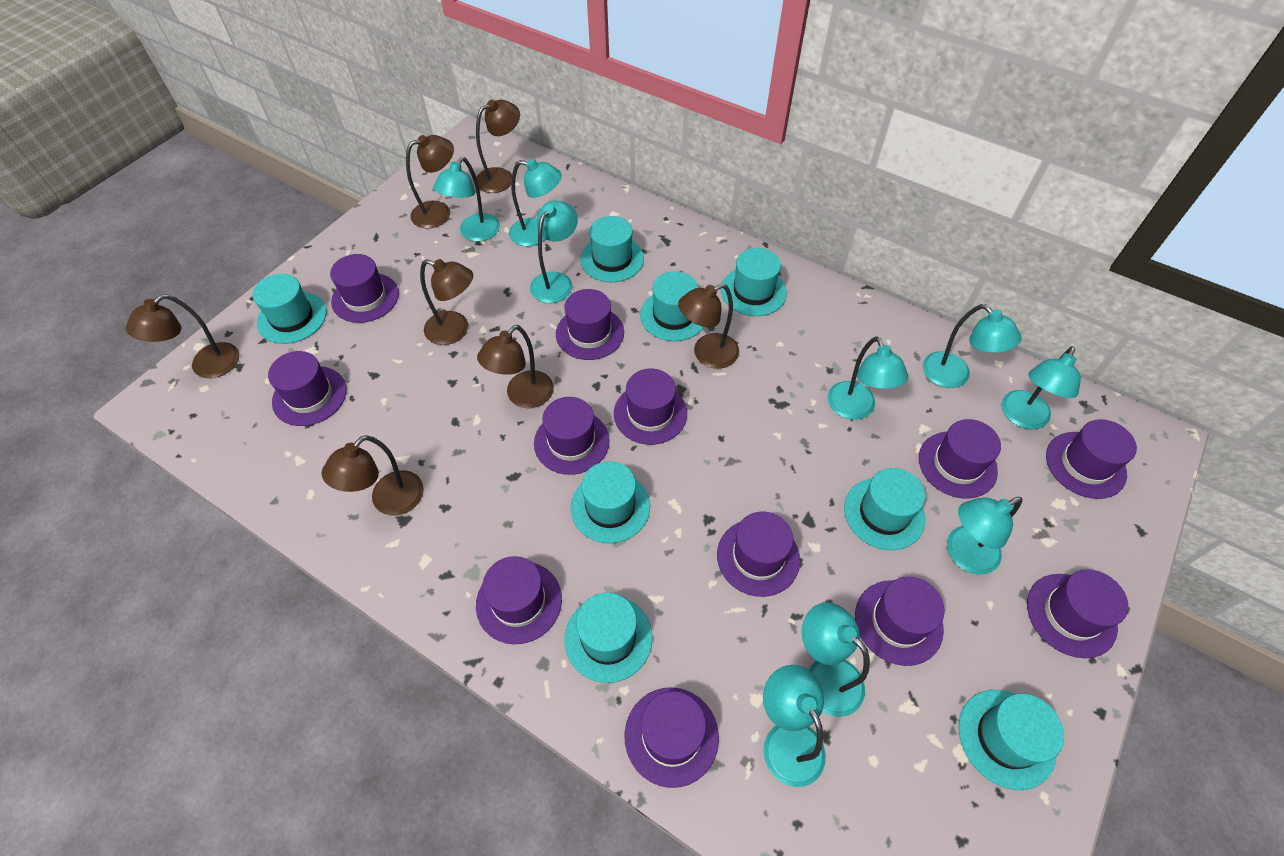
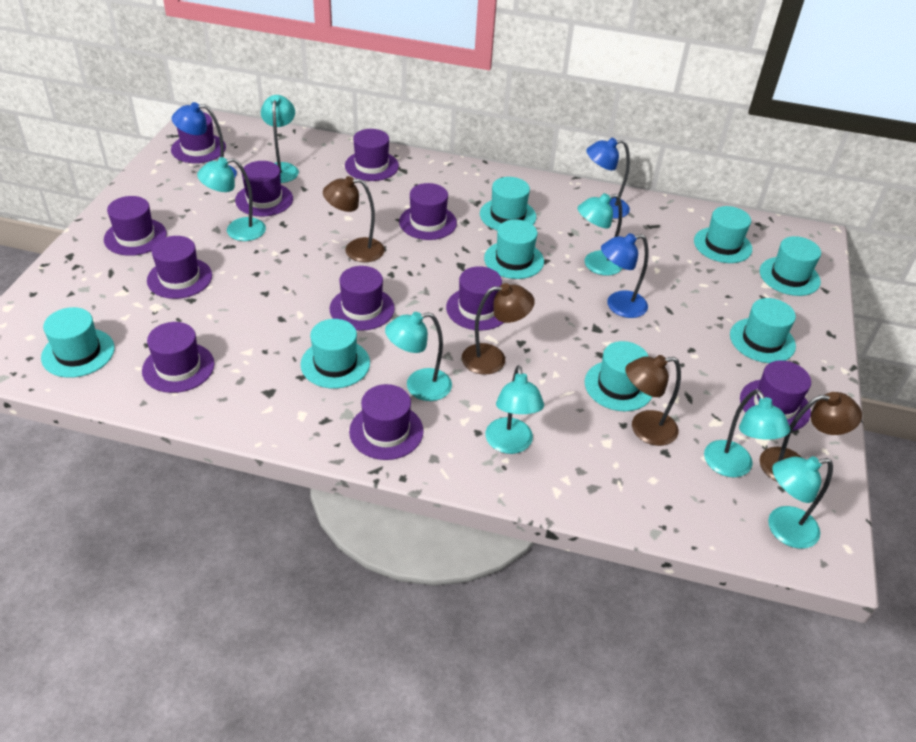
blue lamp: 0 -> 3
brown lamp: 7 -> 4
purple hat: 12 -> 11
turquoise lamp: 9 -> 7

